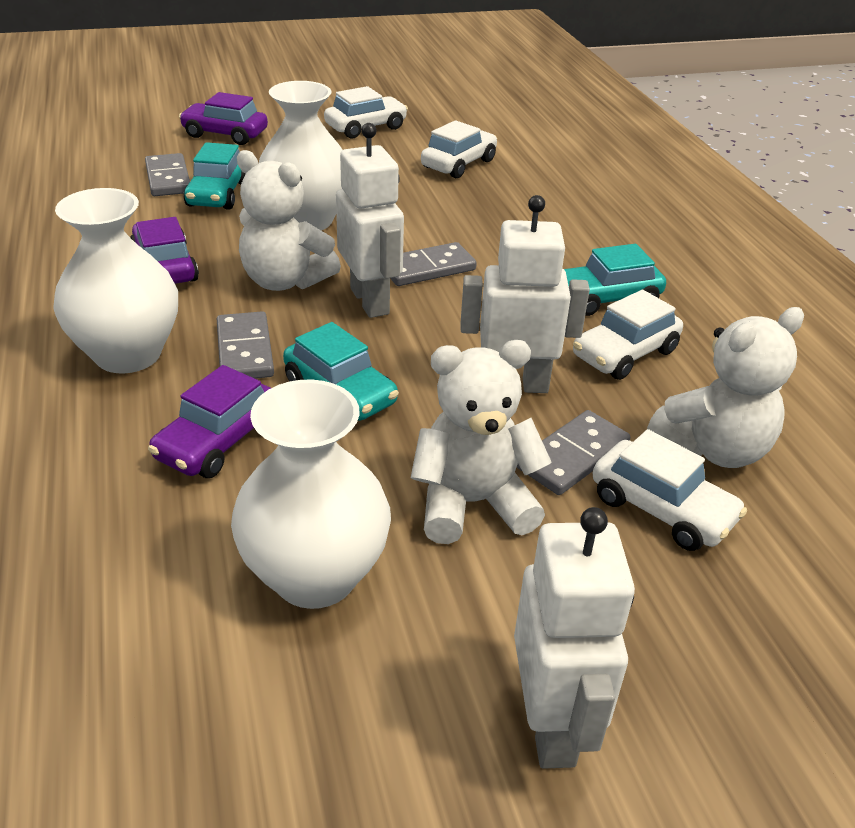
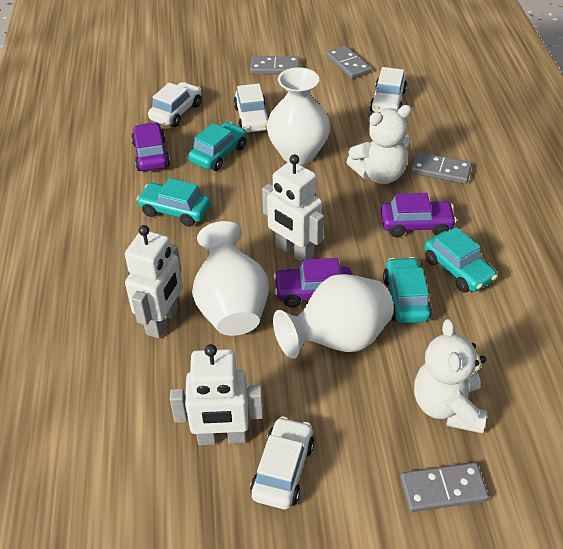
turquoise car: 3 -> 4
white teddy bear: 3 -> 2

